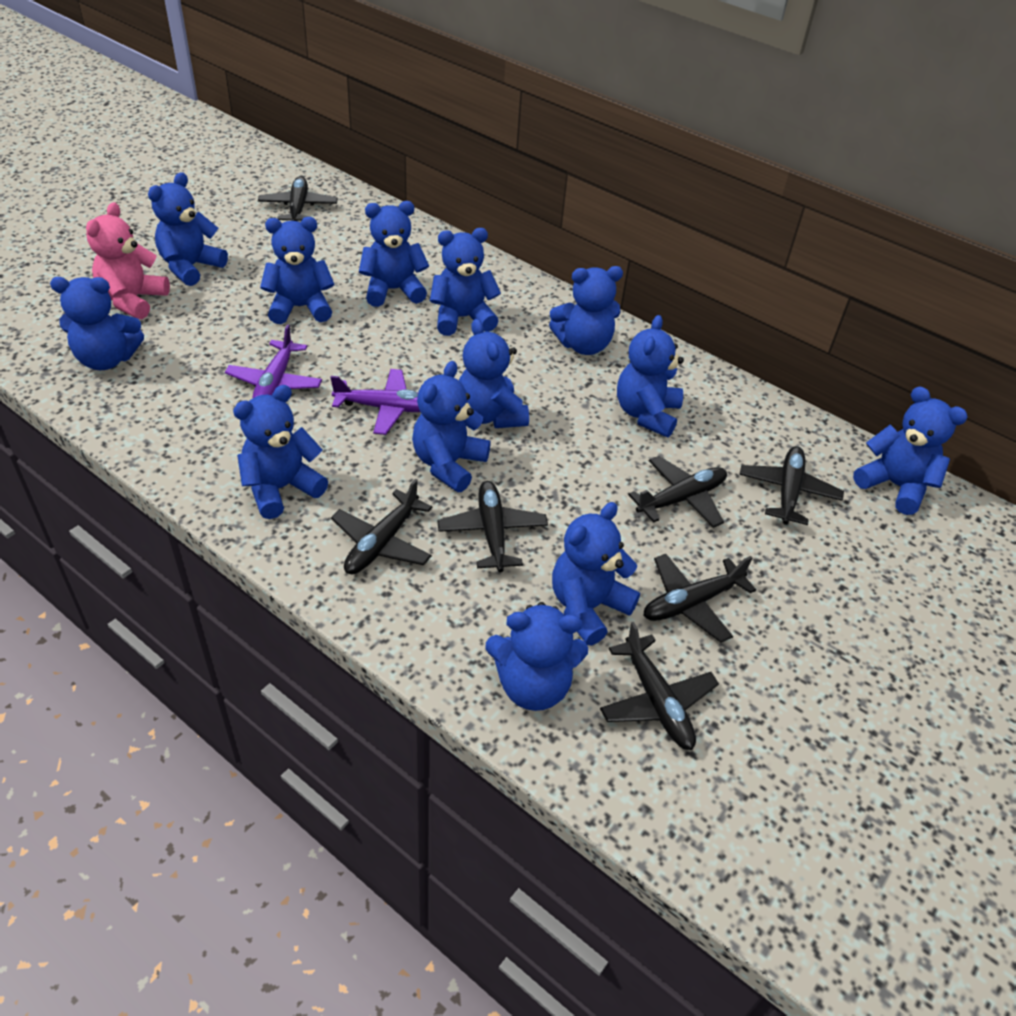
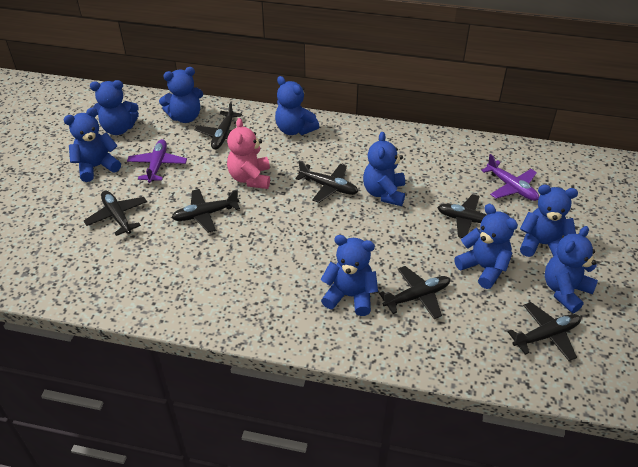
blue teddy bear: 13 -> 9

